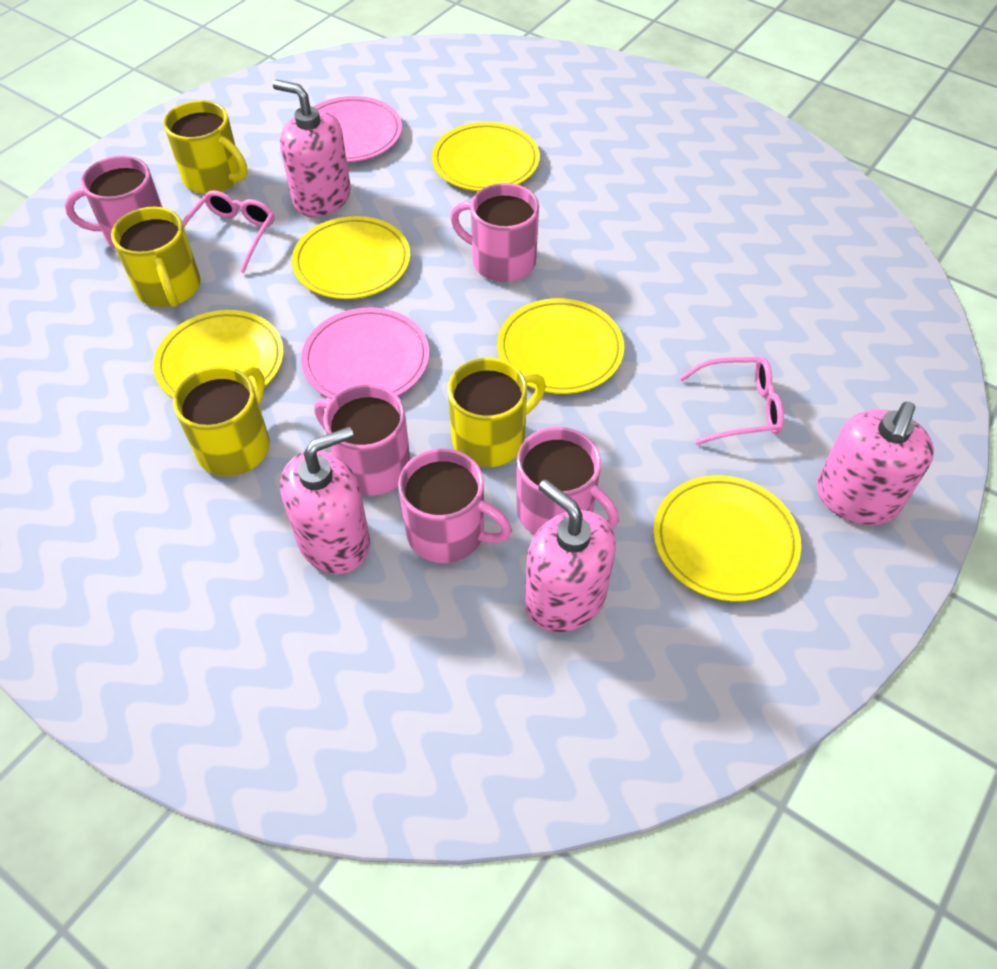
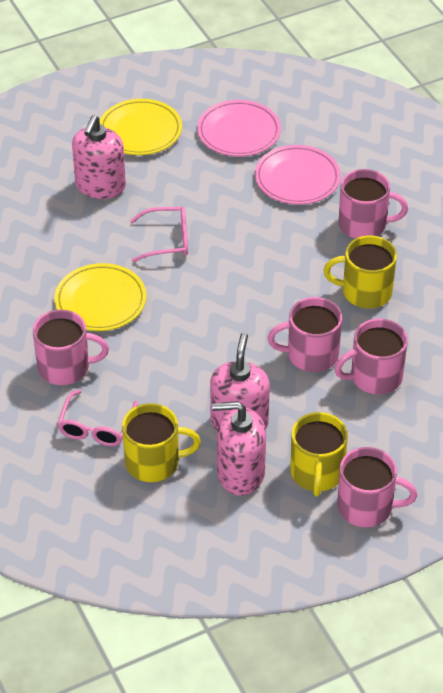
pink soap dispenser: 4 -> 3
yellow mug: 4 -> 3
yellow plate: 5 -> 2

